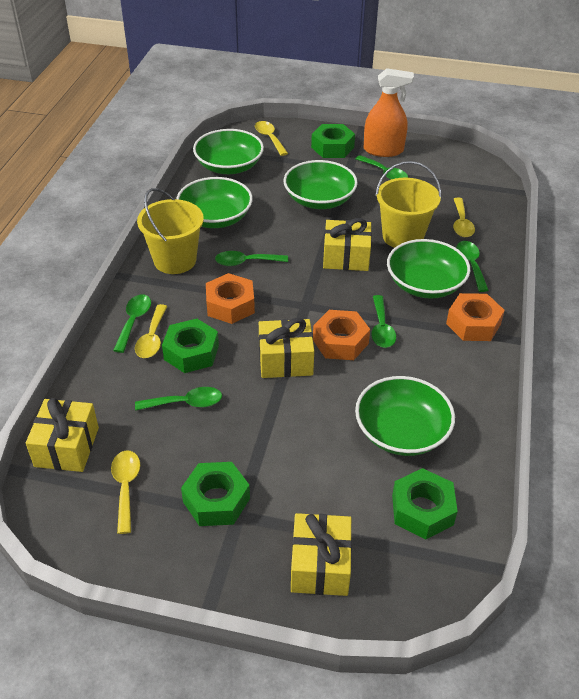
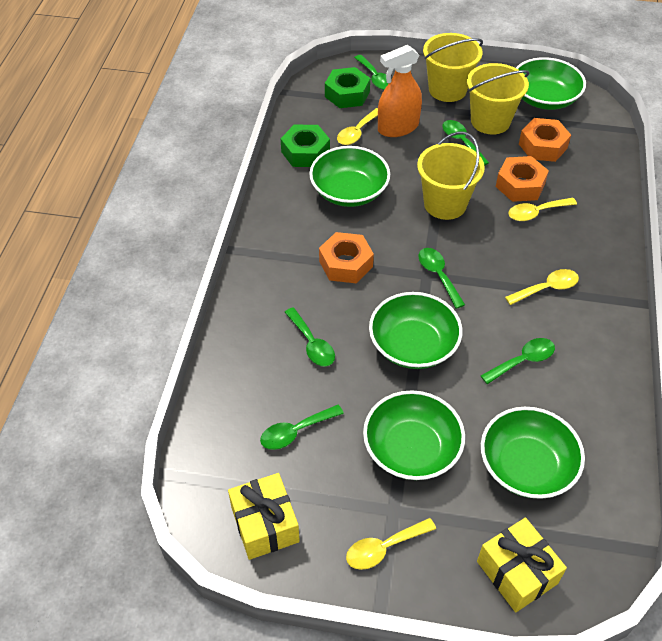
green nut: 4 -> 2
yellow bucket: 2 -> 3
yellow gift: 4 -> 2

